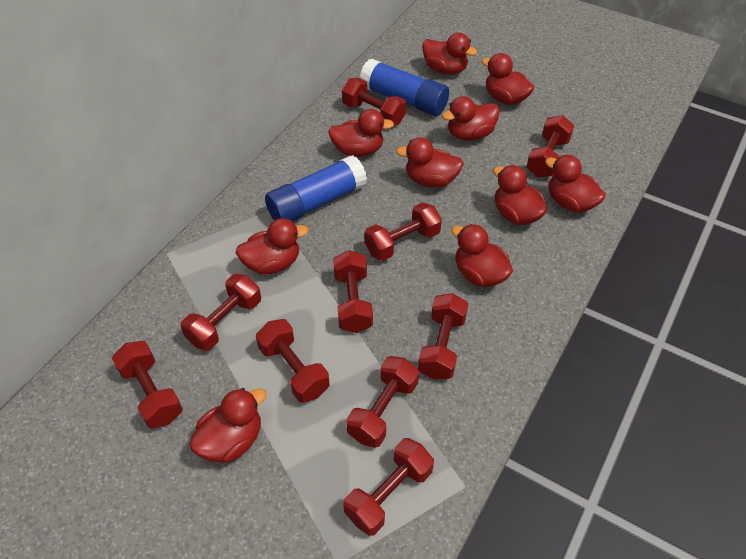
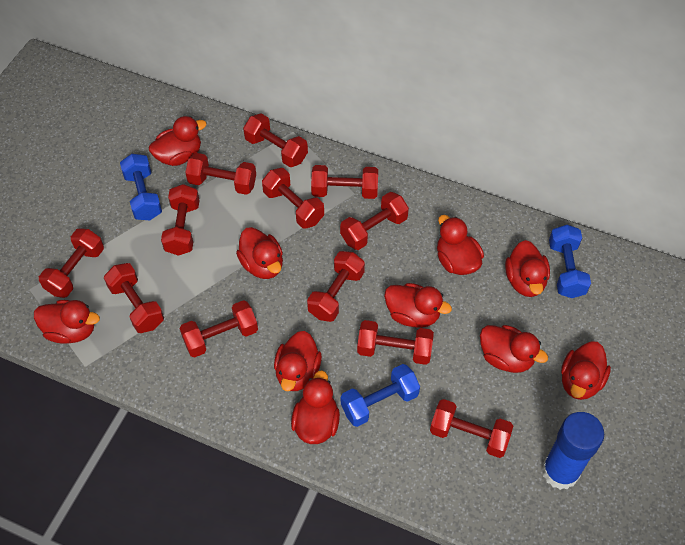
blue dumbbell: 0 -> 3
blue glue stick: 2 -> 1
red dumbbell: 10 -> 12

